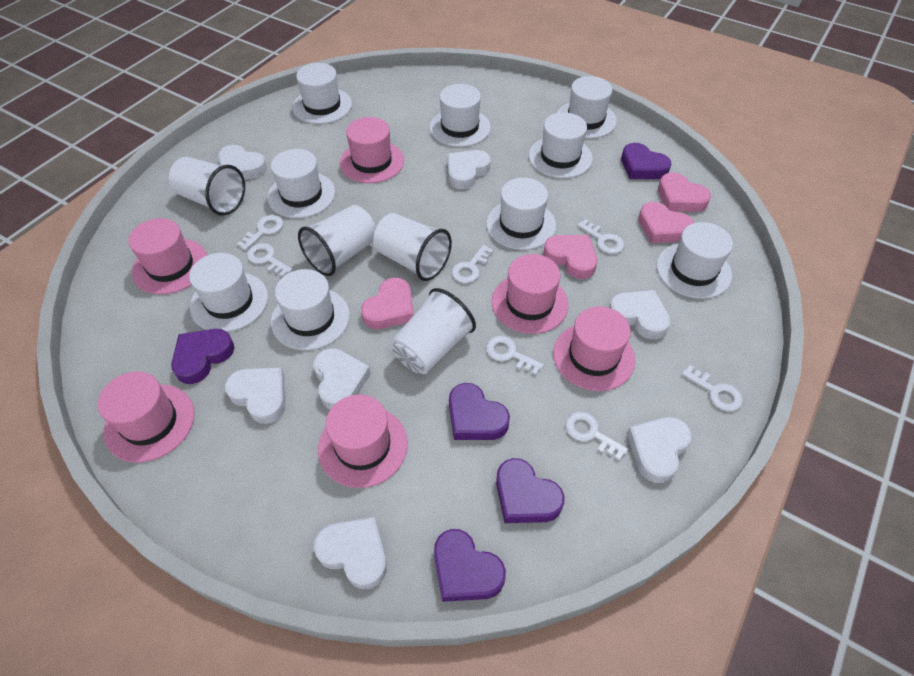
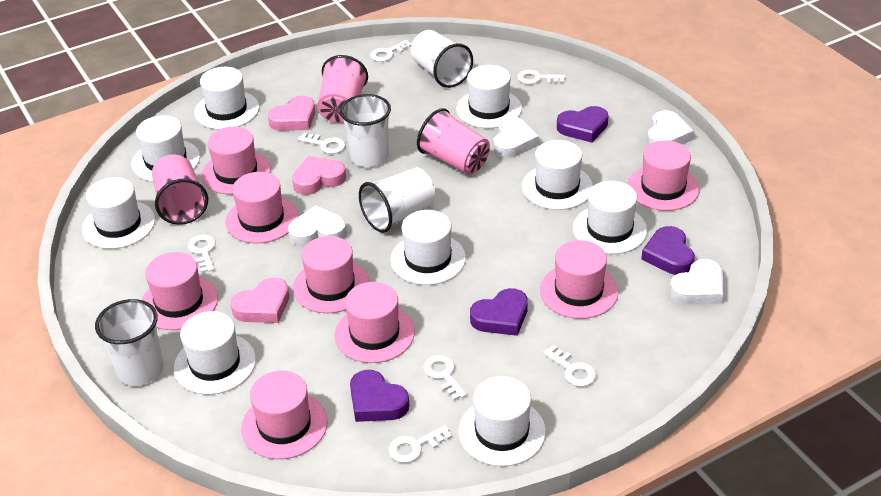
pink cup: 0 -> 3
pink hat: 6 -> 8
pink heart: 4 -> 3
purple heart: 5 -> 4
white heart: 7 -> 4

